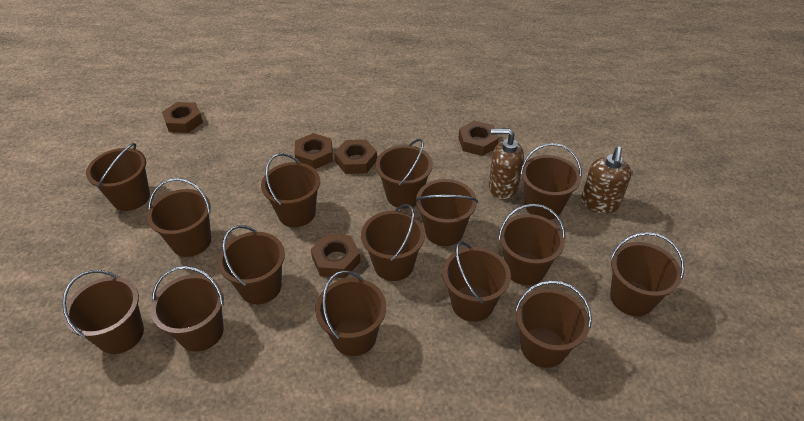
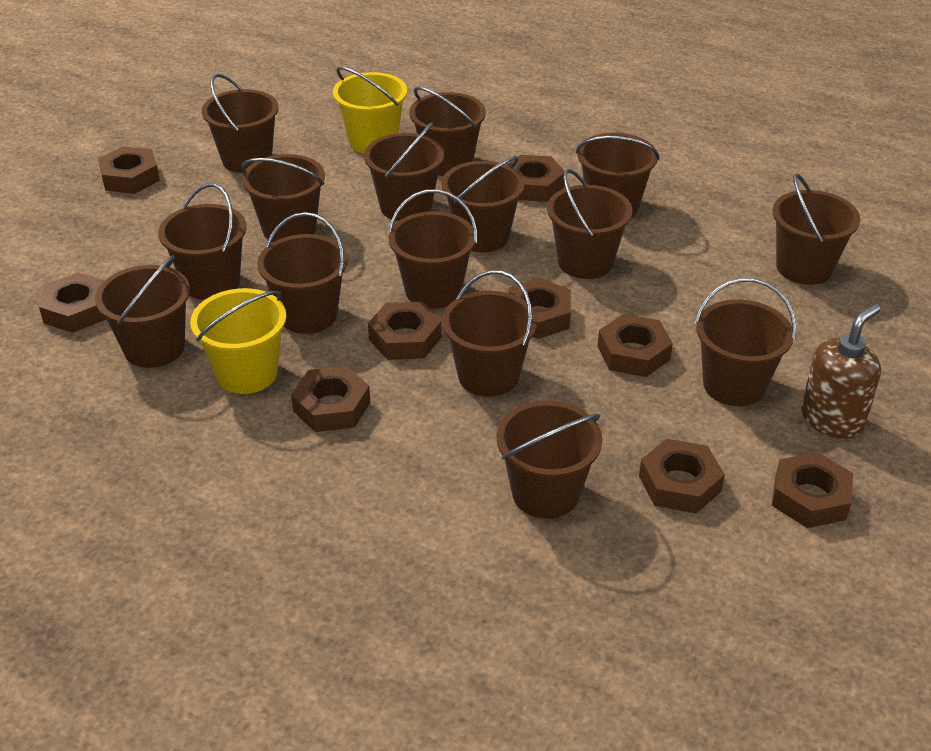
brown nut: 5 -> 9
brown soap dispenser: 2 -> 1
yellow bucket: 0 -> 2

